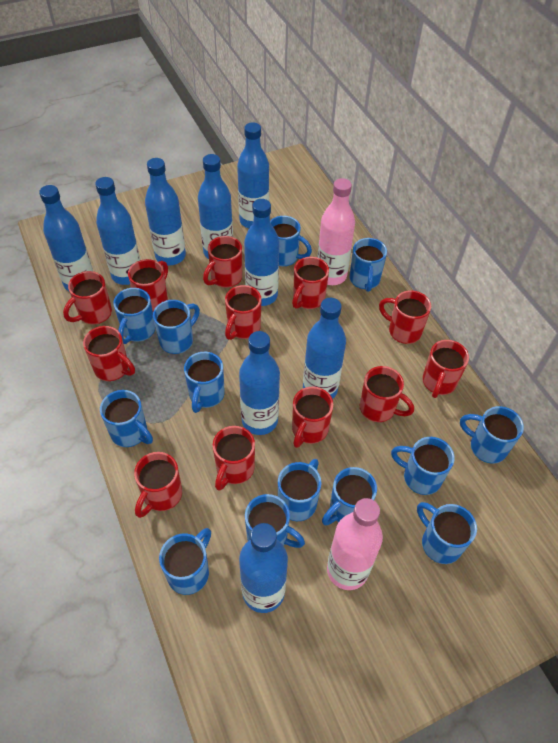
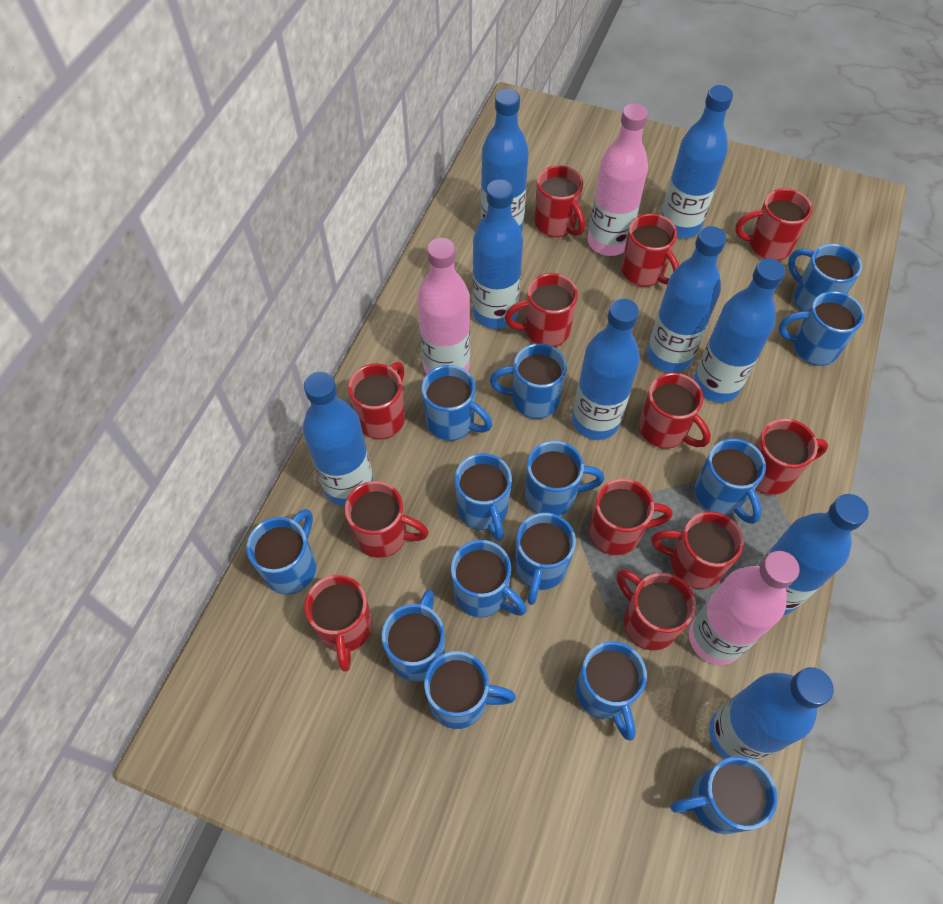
blue mug: 13 -> 14
pink bottle: 2 -> 3

